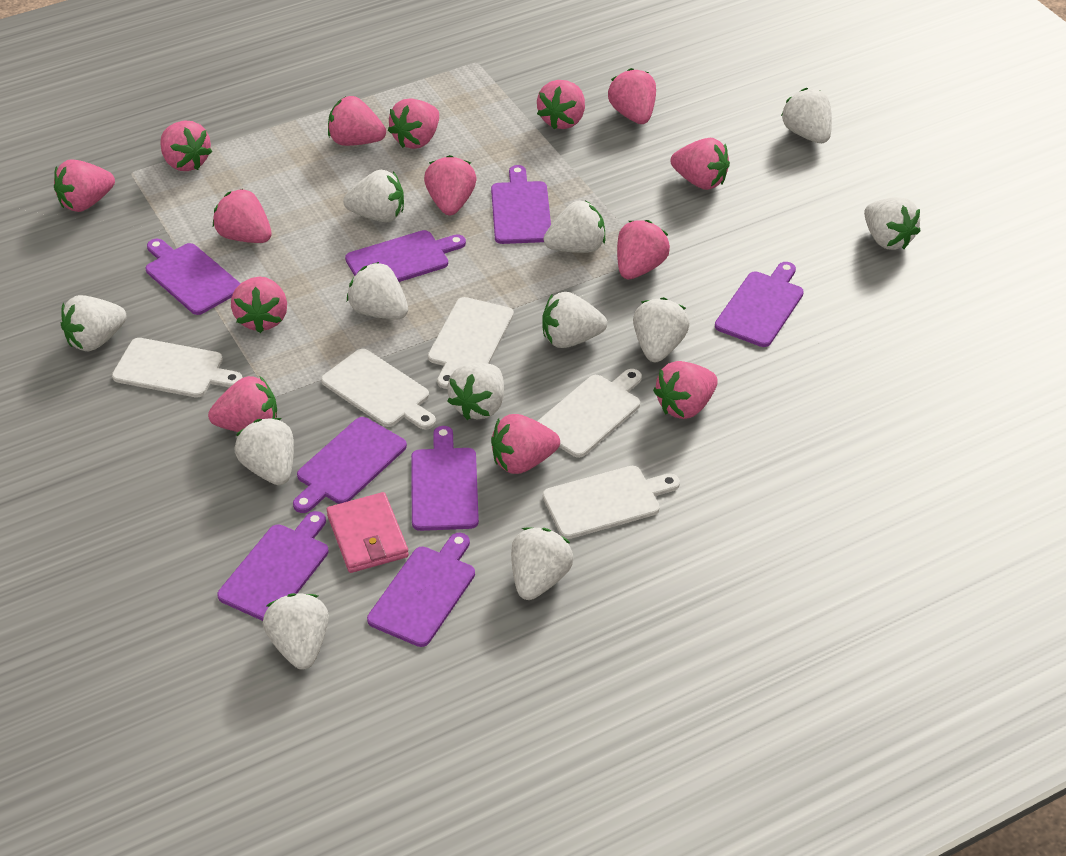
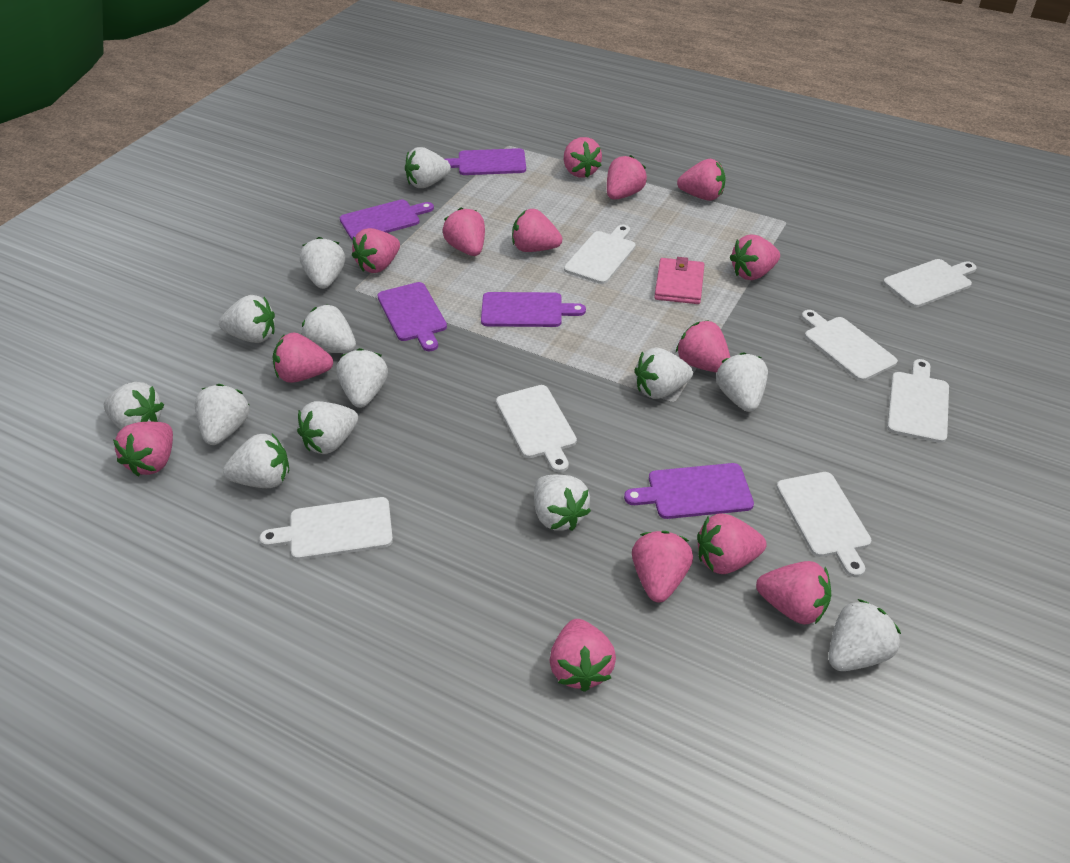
purple cutting board: 8 -> 5
white cutting board: 5 -> 7
white strawberry: 12 -> 13

